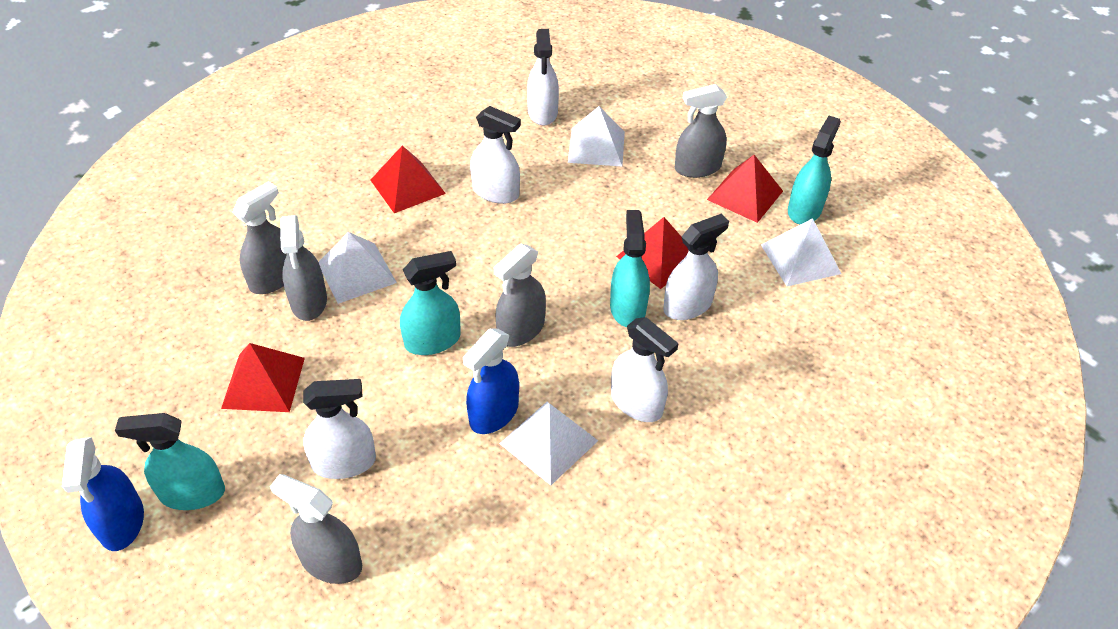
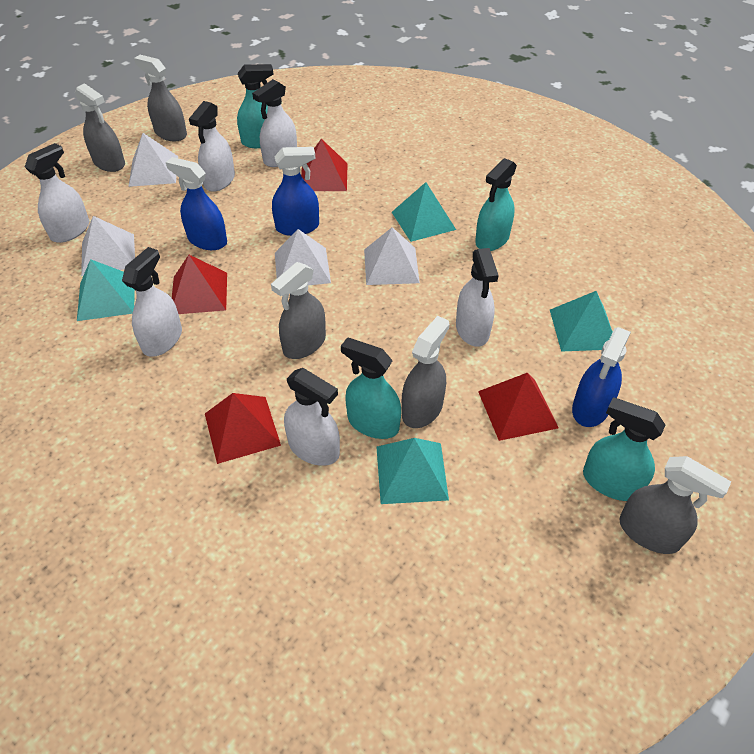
blue spray bottle: 2 -> 3
turquoise pyramid: 0 -> 4
white spray bottle: 5 -> 6

